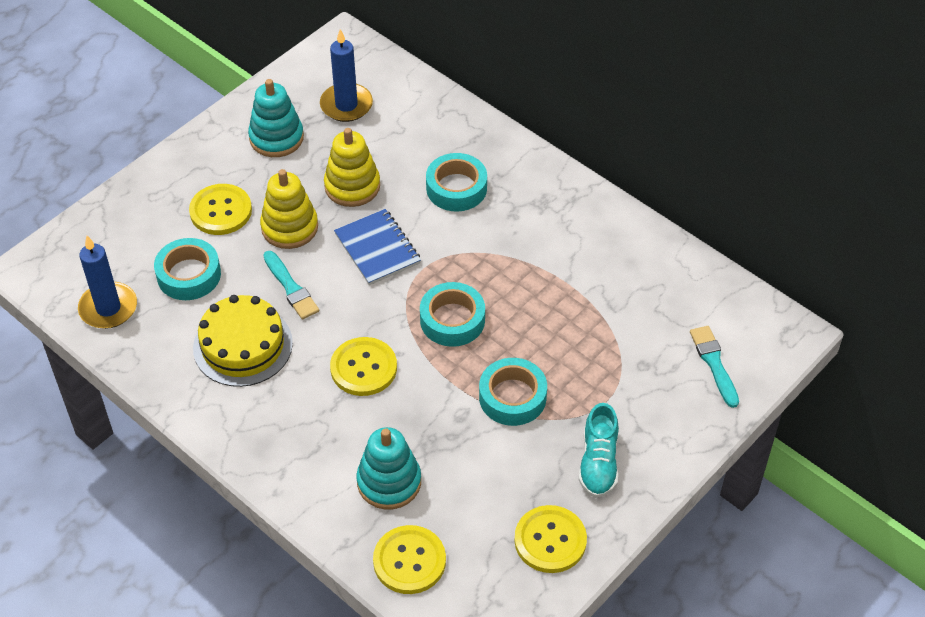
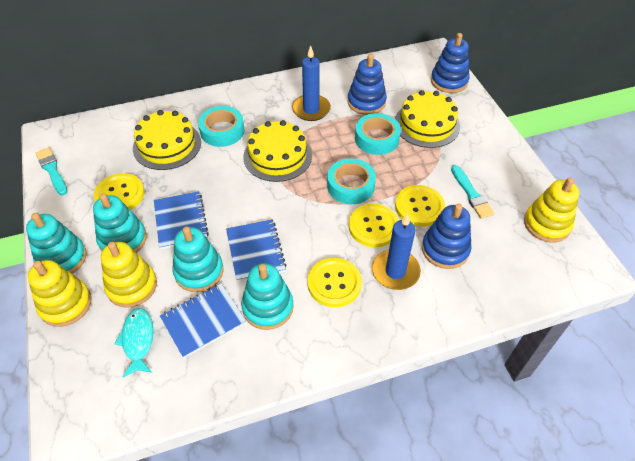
blue notebook: 1 -> 3
blue stacking toy: 0 -> 3
turquoise fish: 0 -> 1
turquoise shoe: 1 -> 0
turquoise stacking toy: 2 -> 4
turquoise tape: 4 -> 3
yellow cake: 1 -> 3
yellow stacking toy: 2 -> 3

